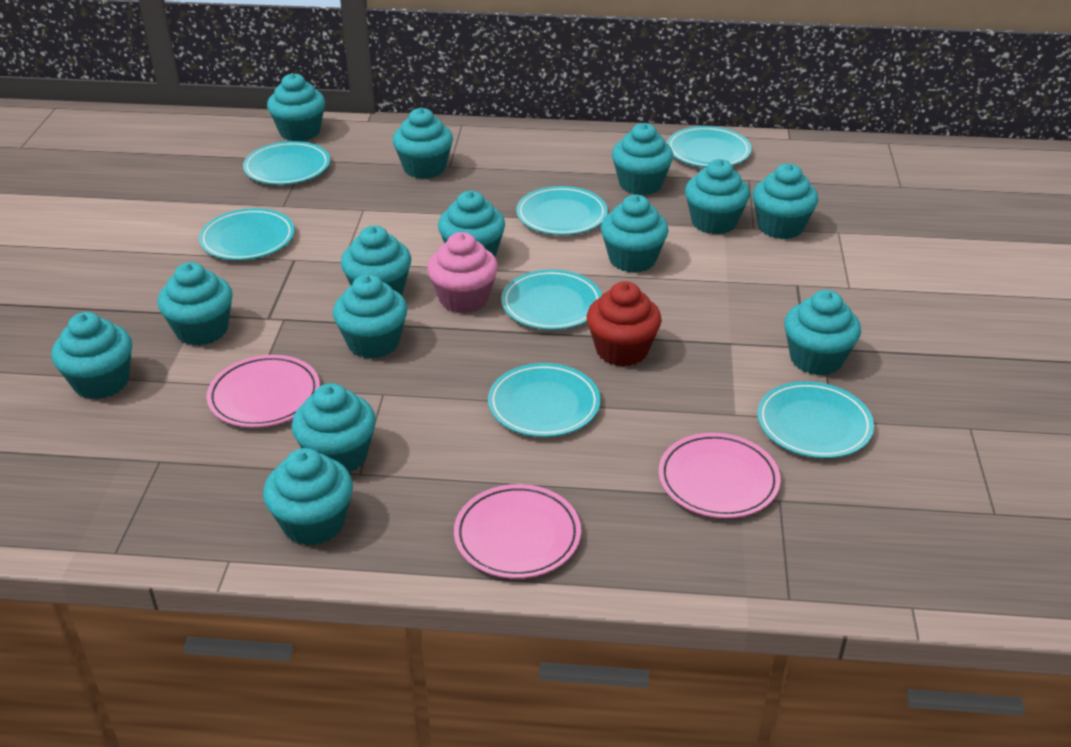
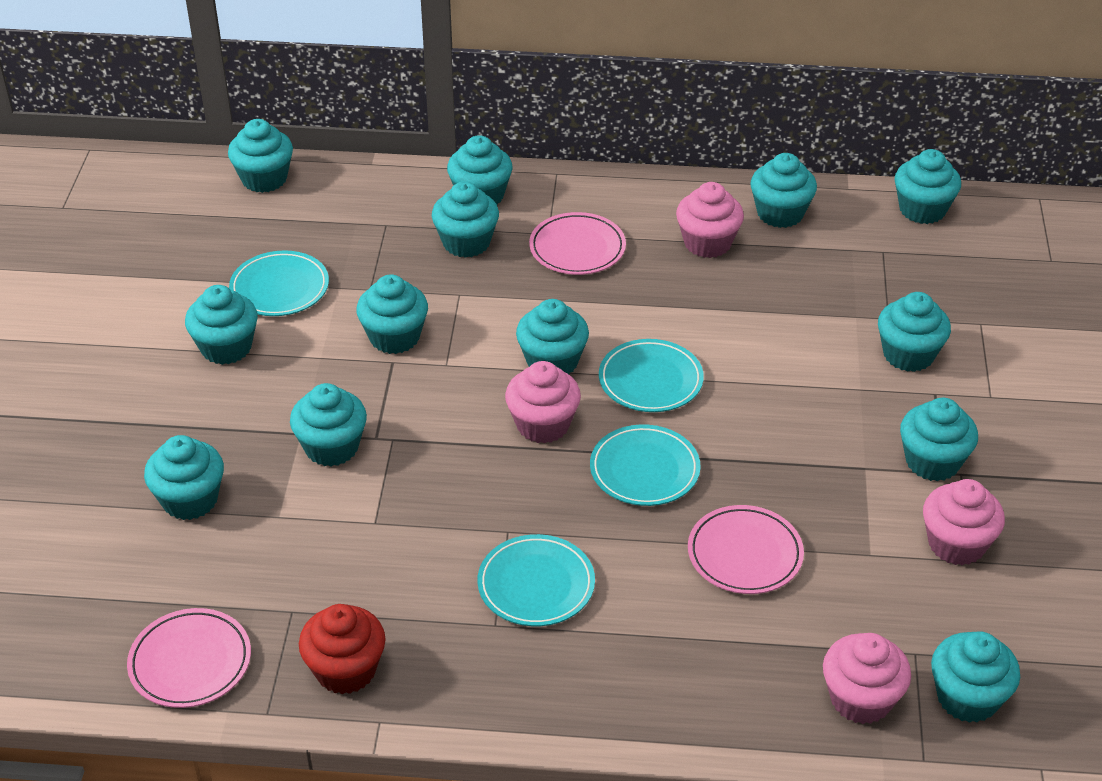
pink cupcake: 1 -> 4
turquoise cupcake: 14 -> 13
turquoise plate: 7 -> 4

